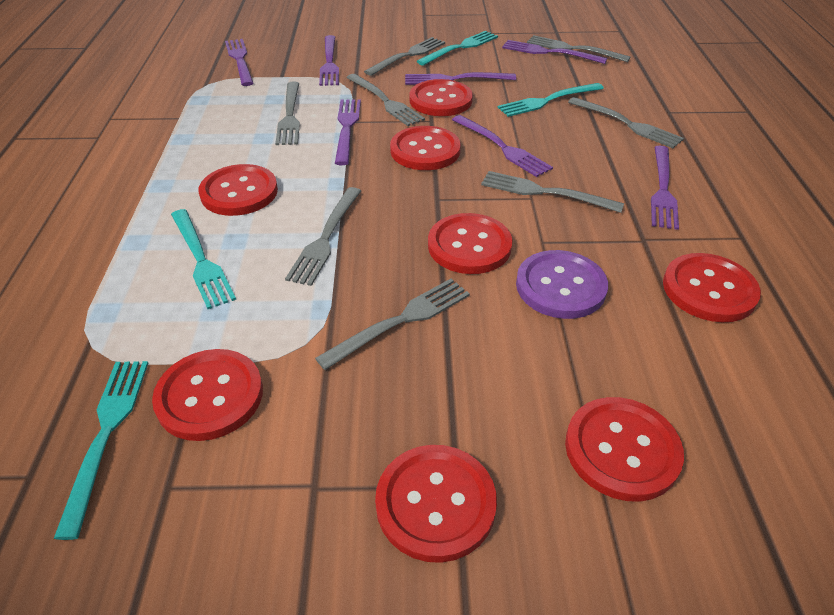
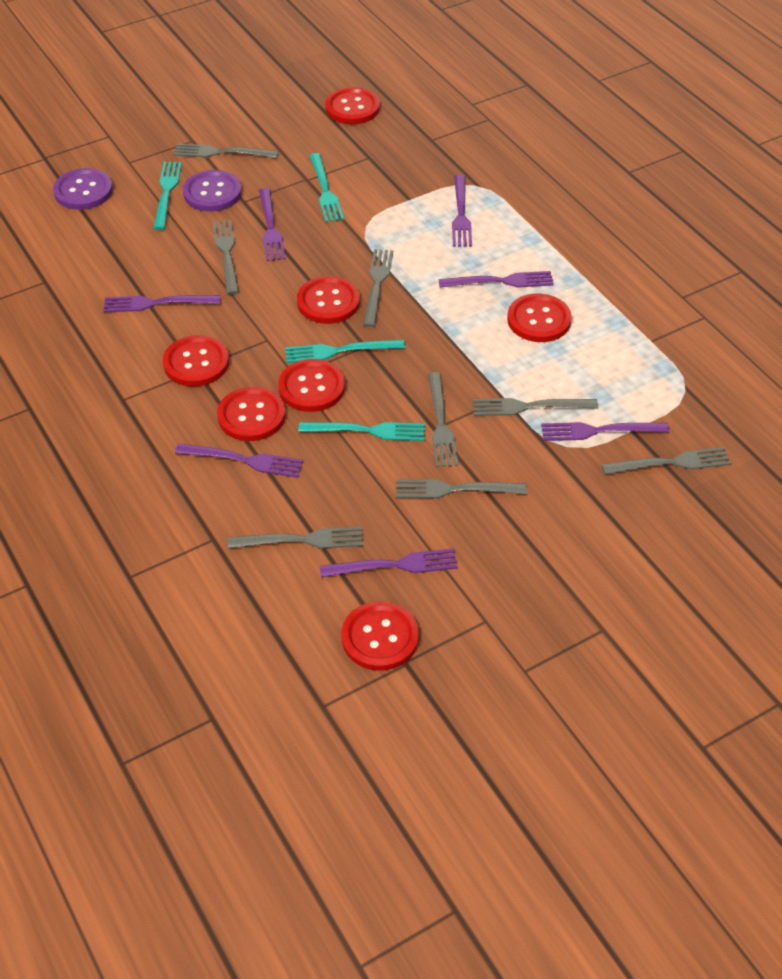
purple button: 1 -> 2
red button: 8 -> 7

